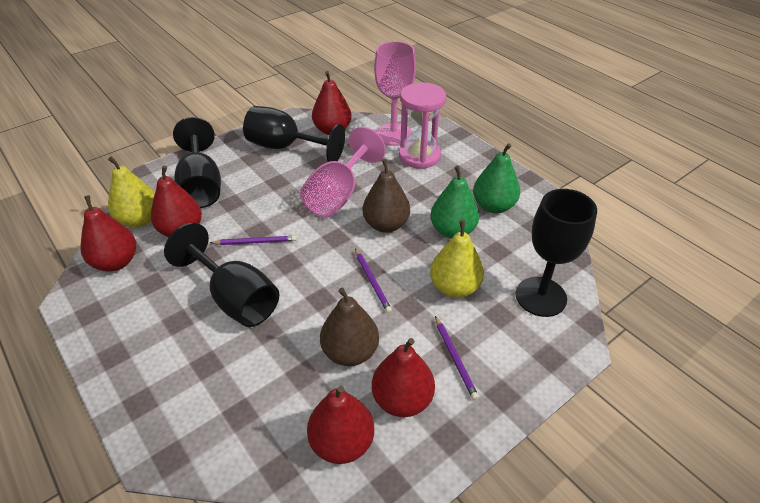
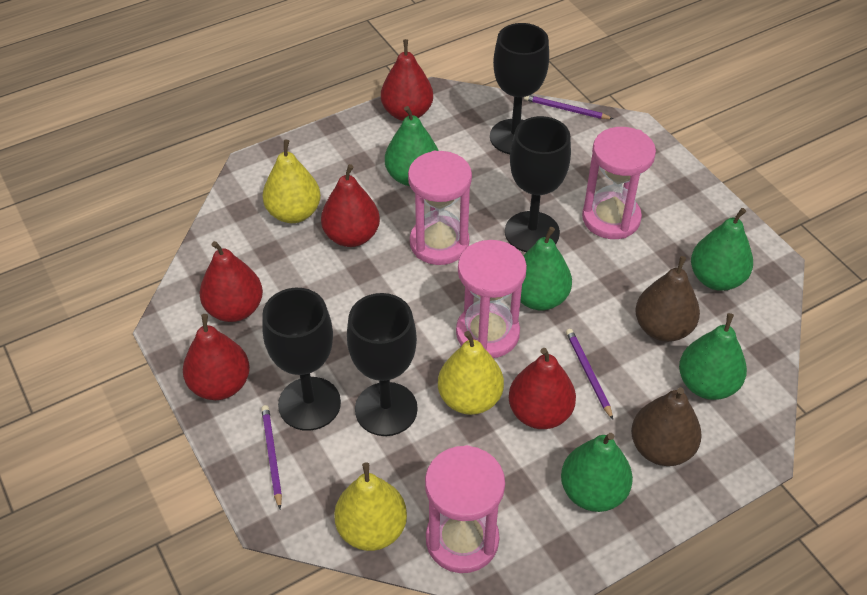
green pear: 2 -> 5
pink goblet: 2 -> 0
pink hourglass: 1 -> 4
yellow pear: 2 -> 3

